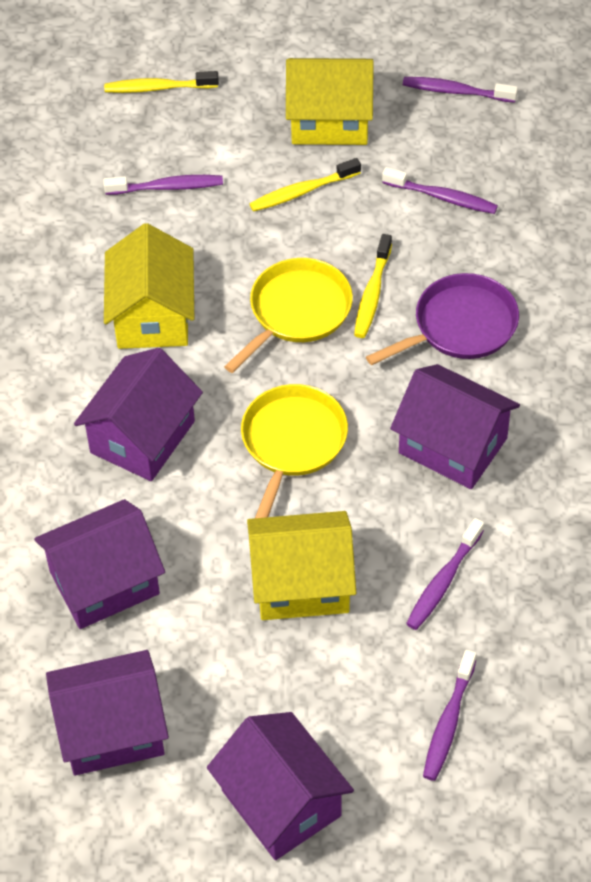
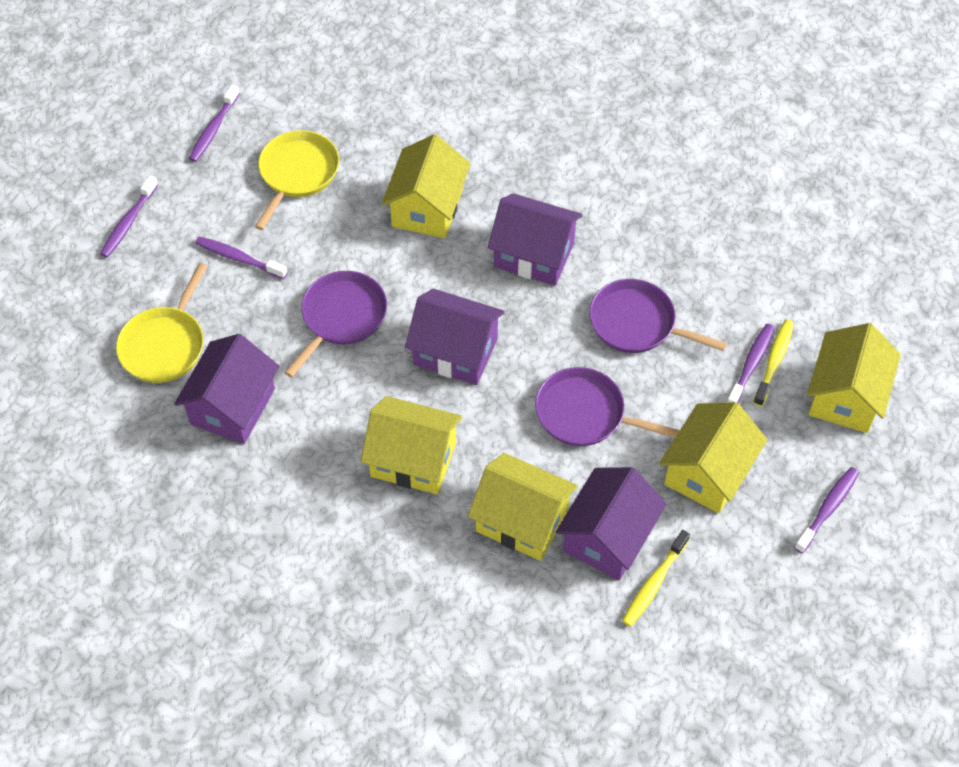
purple house: 5 -> 4
purple pan: 1 -> 3
yellow house: 3 -> 5
yellow toothbrush: 3 -> 2

